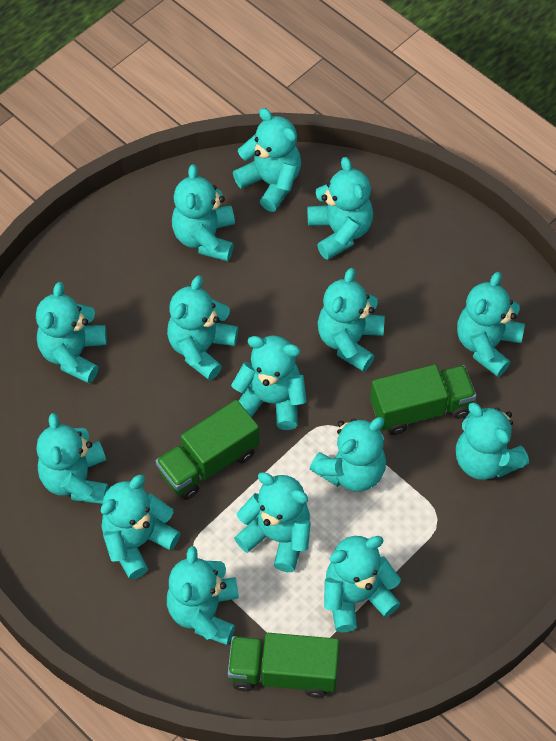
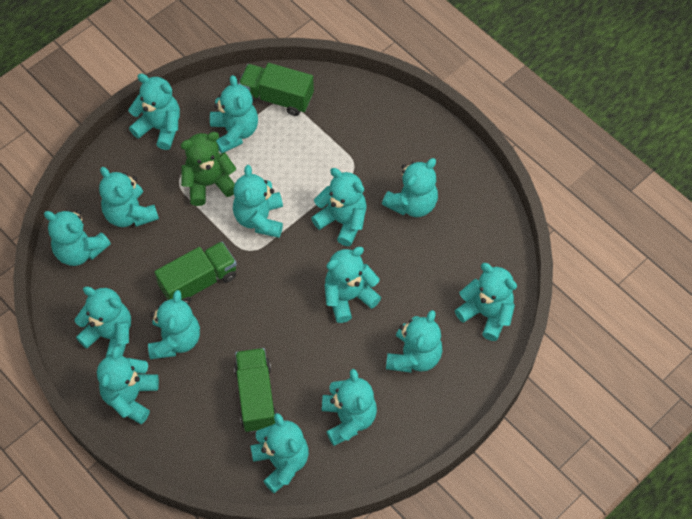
green teddy bear: 0 -> 1

